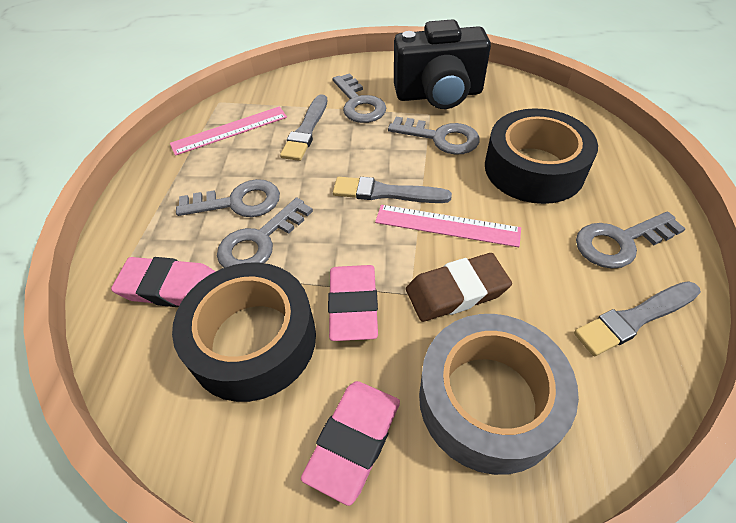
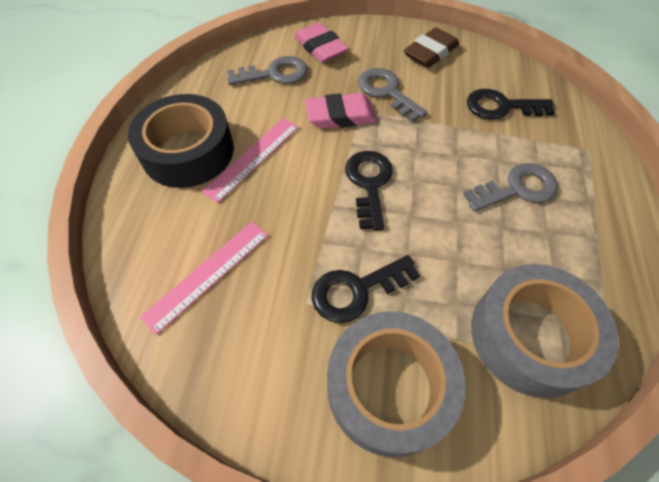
black camera: 1 -> 0
black key: 0 -> 3
black tape: 2 -> 1
grey brush: 3 -> 0
grey key: 5 -> 3
grey tape: 1 -> 2
pink eraser: 3 -> 2

